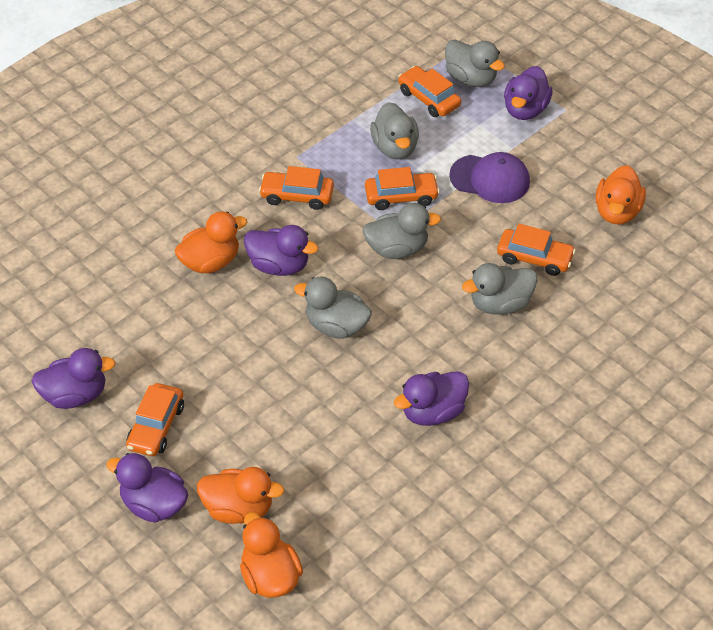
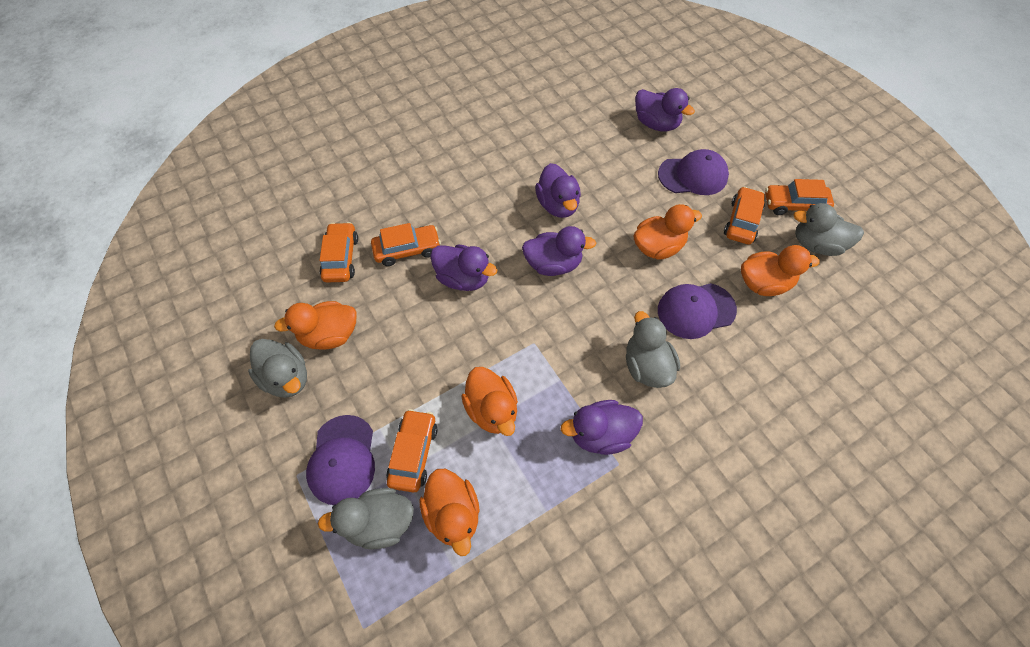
grey duck: 5 -> 4
orange duck: 4 -> 5
purple cap: 1 -> 3

